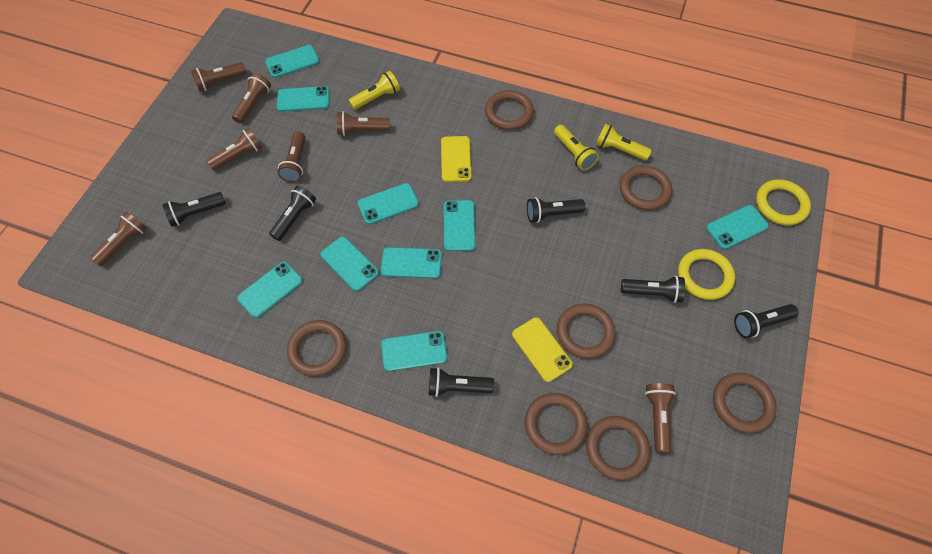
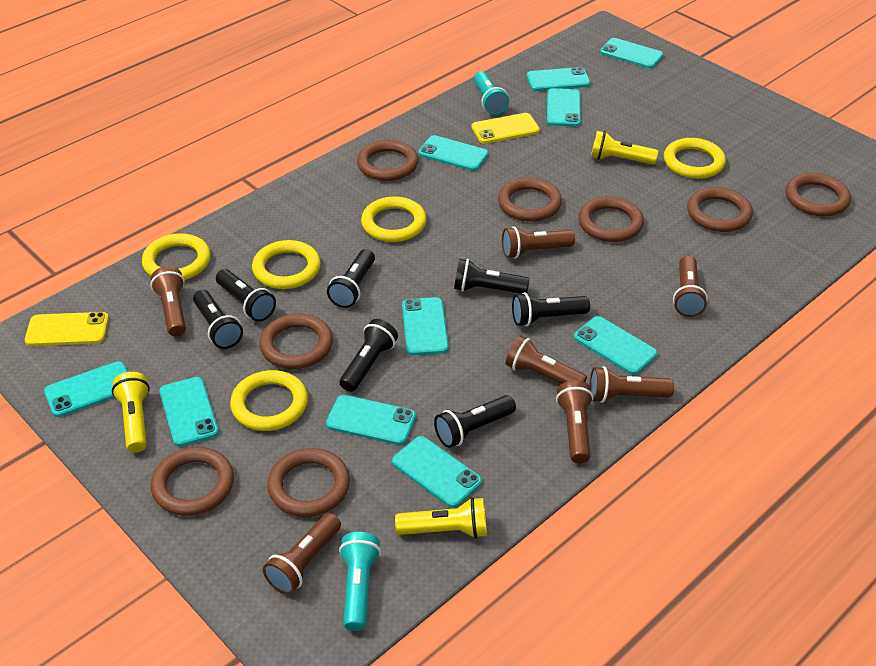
black flashlight: 6 -> 7
brown ring: 7 -> 8
turquoise flashlight: 0 -> 2
turquoise phone: 9 -> 10
yellow ring: 2 -> 5

